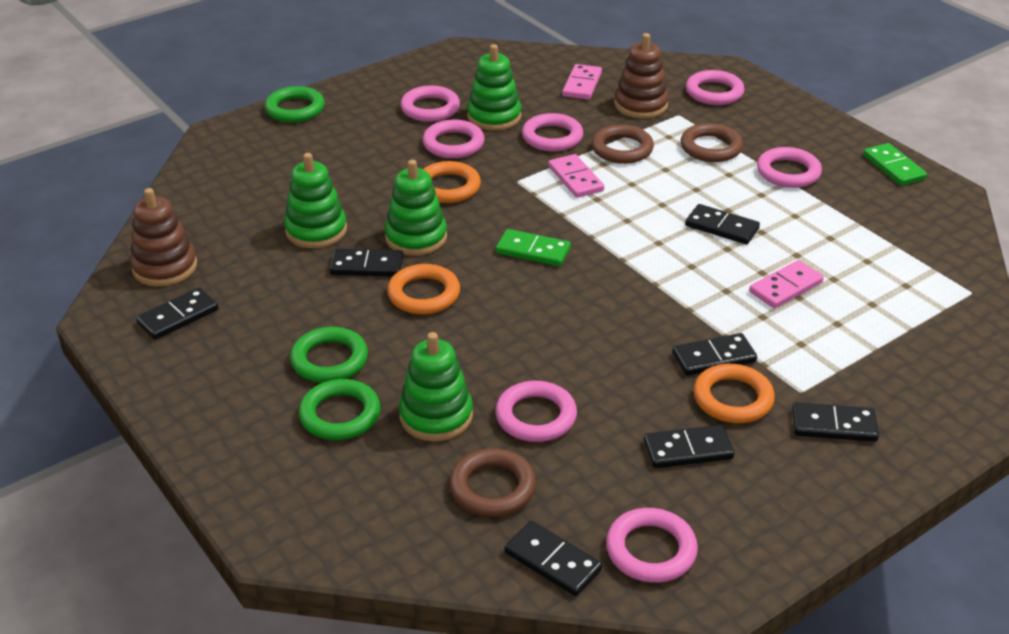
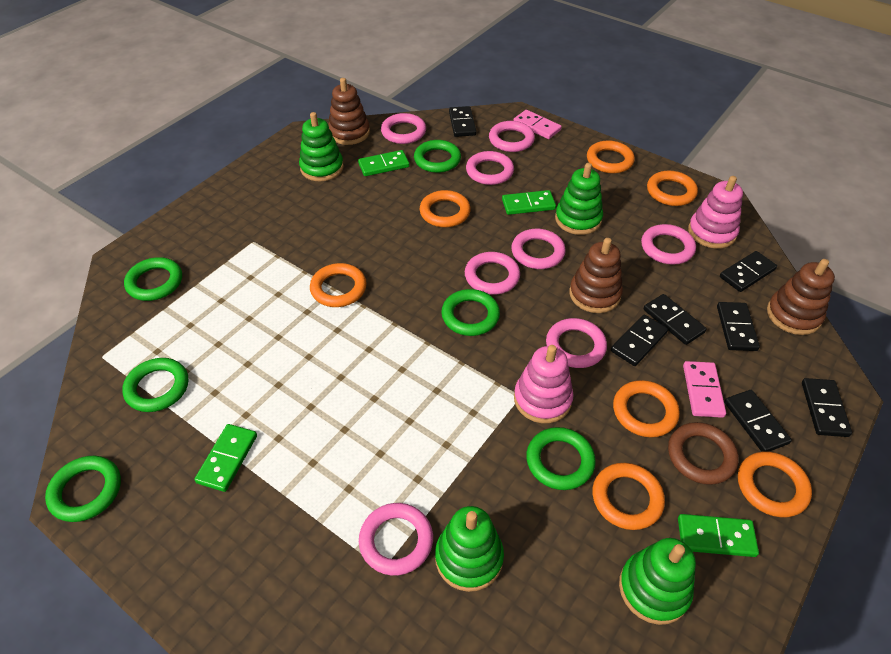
brown ring: 3 -> 1
brown stacking toy: 2 -> 3
green domino: 2 -> 4
green ring: 3 -> 6
orange ring: 3 -> 7
pink domino: 3 -> 2
pink ring: 7 -> 8
pink stacking toy: 0 -> 2

